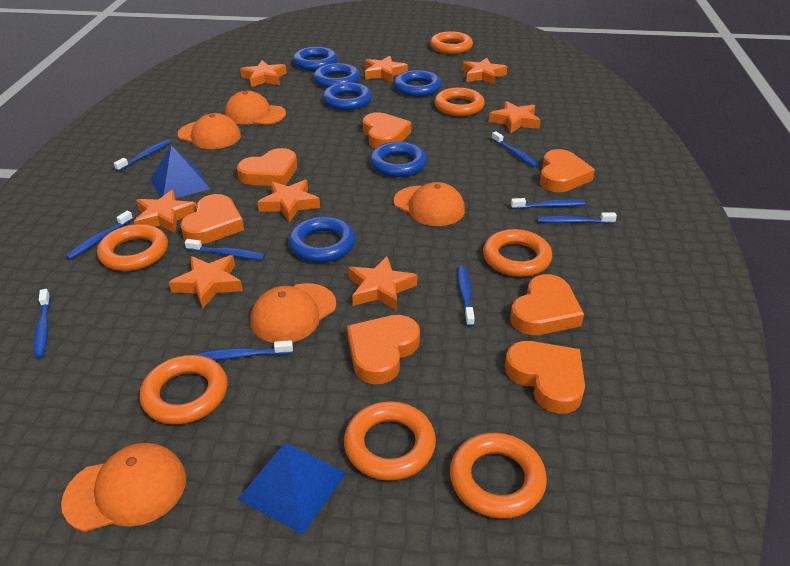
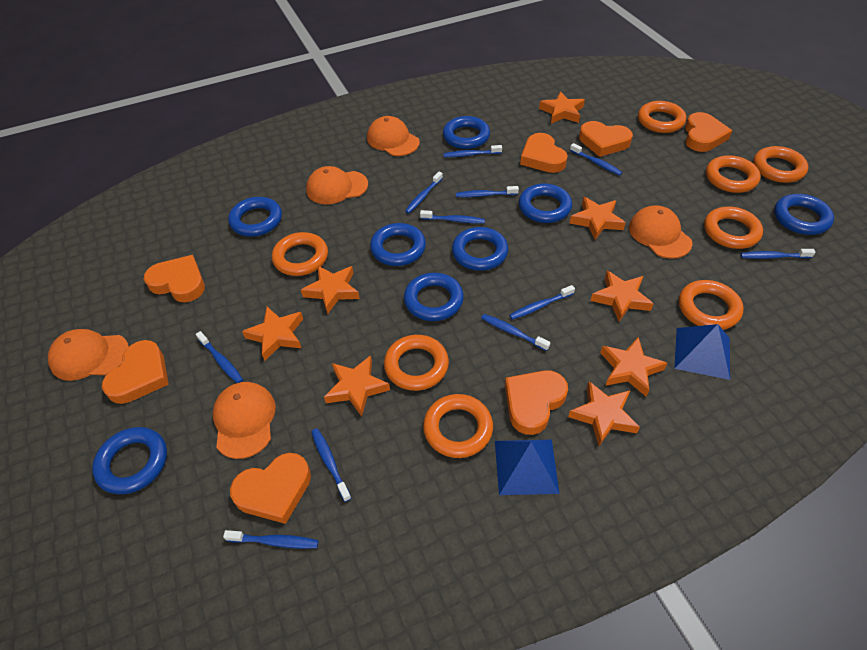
blue ring: 6 -> 8
blue toothbrush: 9 -> 11
orange ring: 7 -> 8

